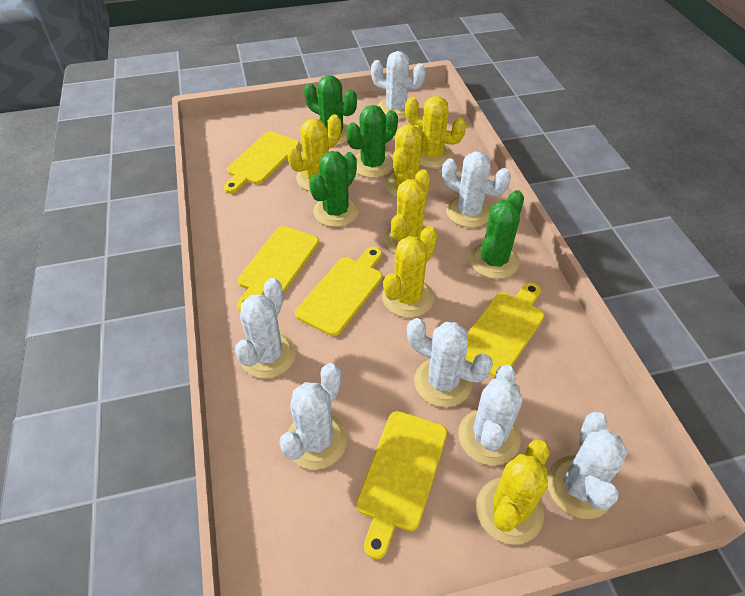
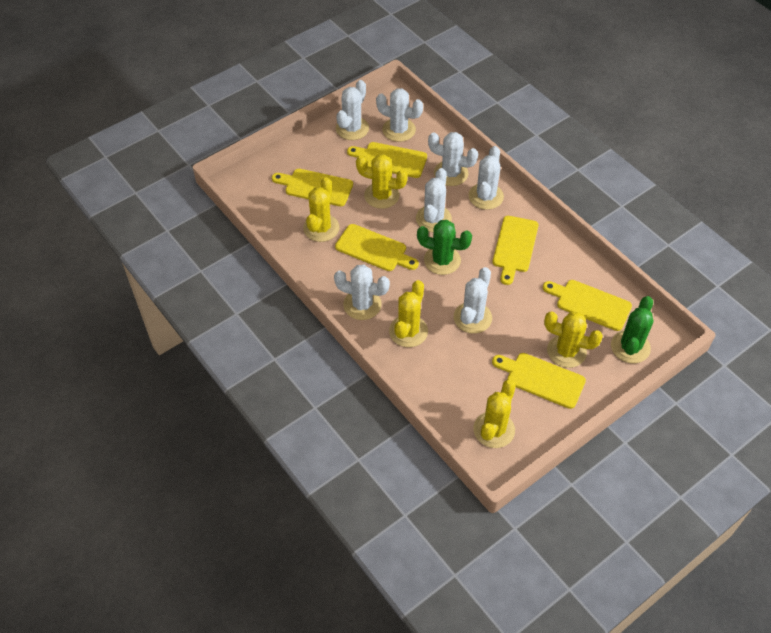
green cactus: 4 -> 2
yellow cactus: 6 -> 5
yellow cutting board: 5 -> 6

